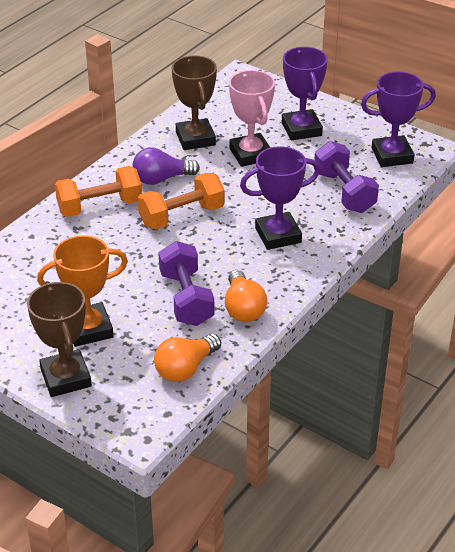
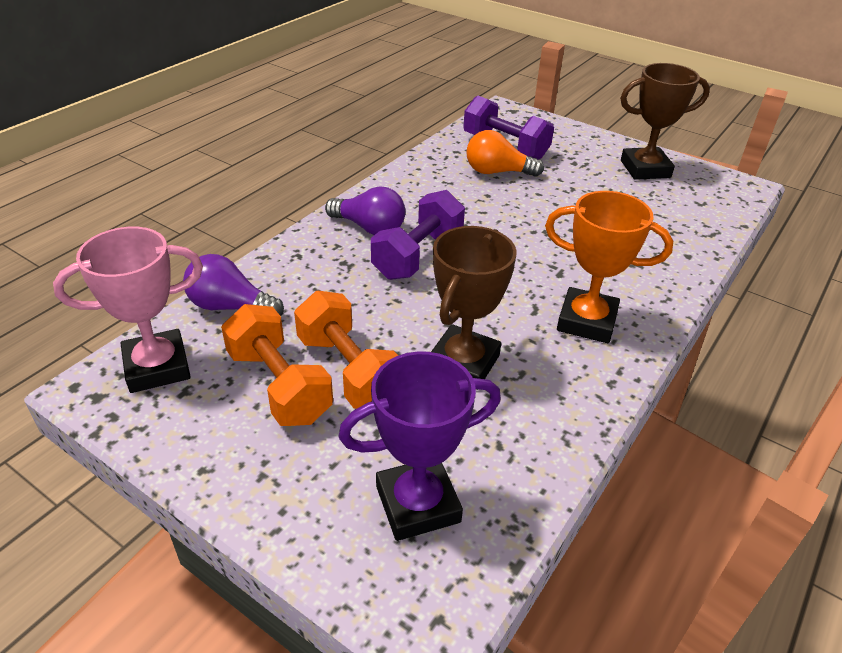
orange light bulb: 2 -> 1
purple light bulb: 1 -> 2
purple trophy: 3 -> 1

